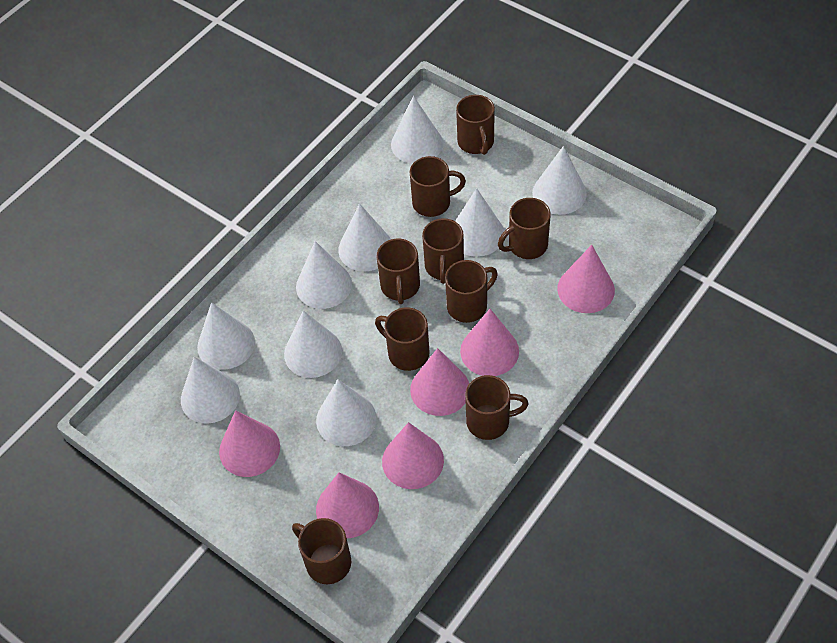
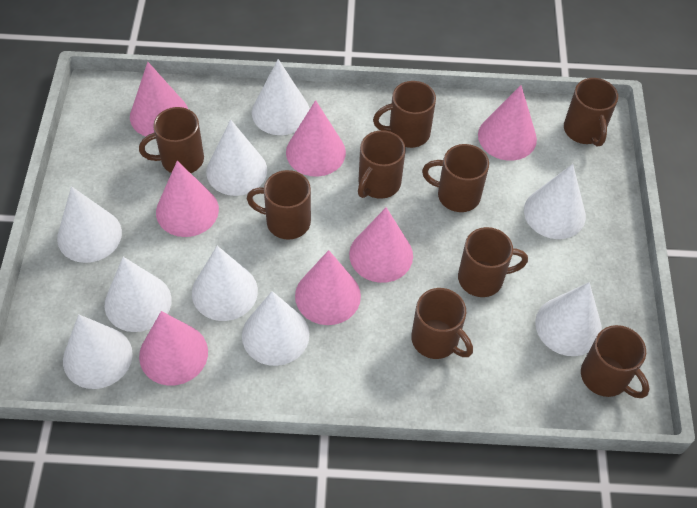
pink cone: 6 -> 7

